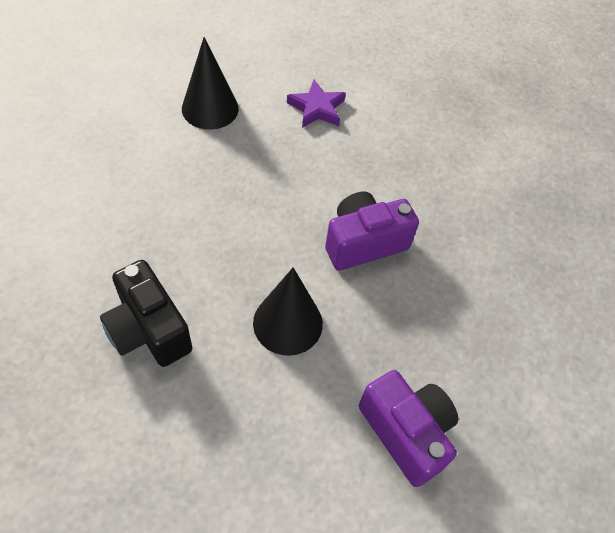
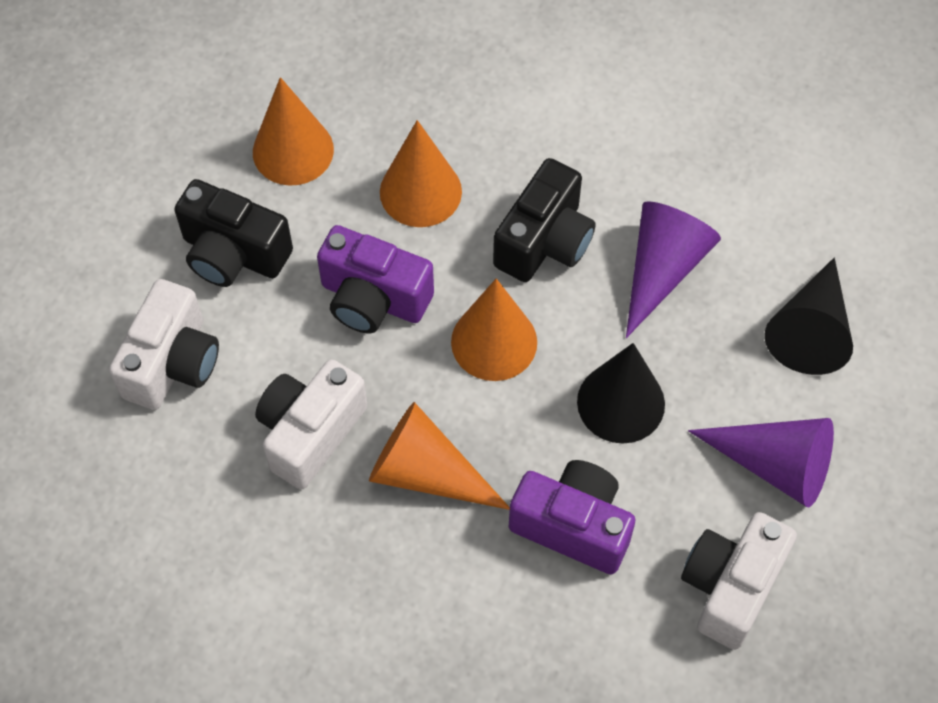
black camera: 1 -> 2
orange cone: 0 -> 4
purple cone: 0 -> 2
purple star: 1 -> 0
white camera: 0 -> 3

